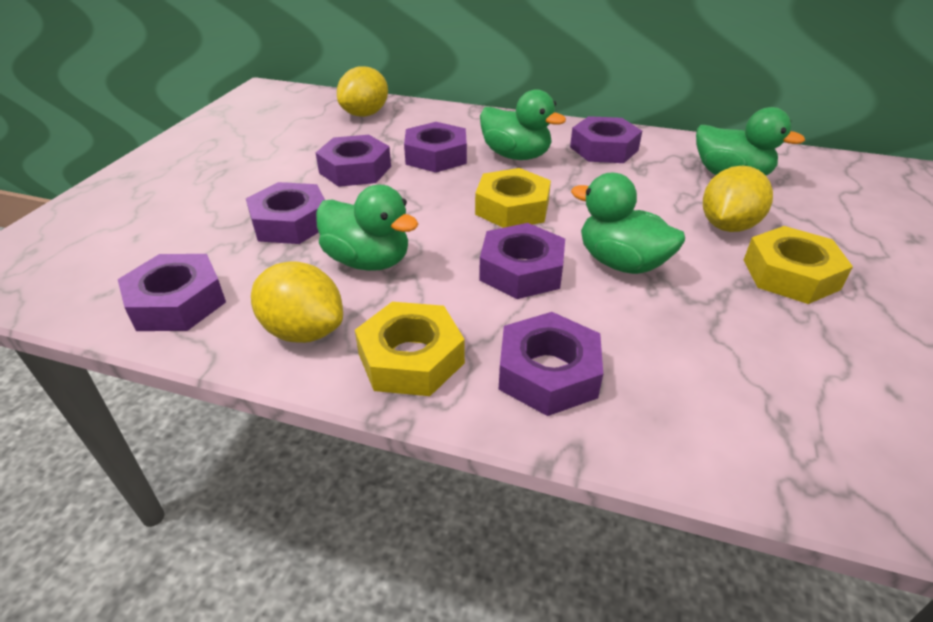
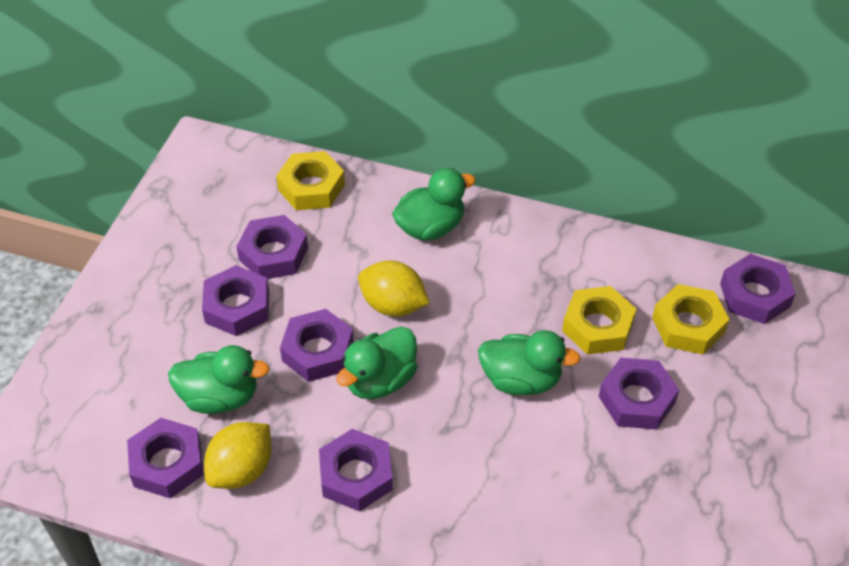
yellow lemon: 3 -> 2

